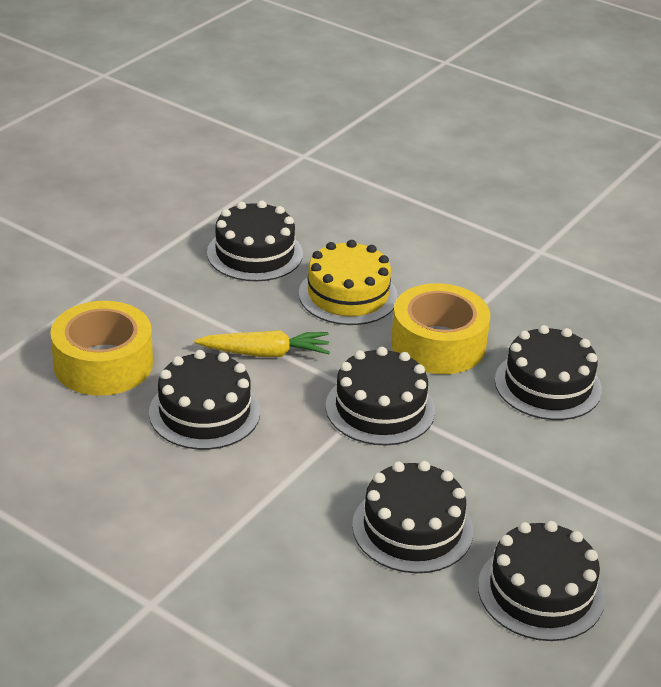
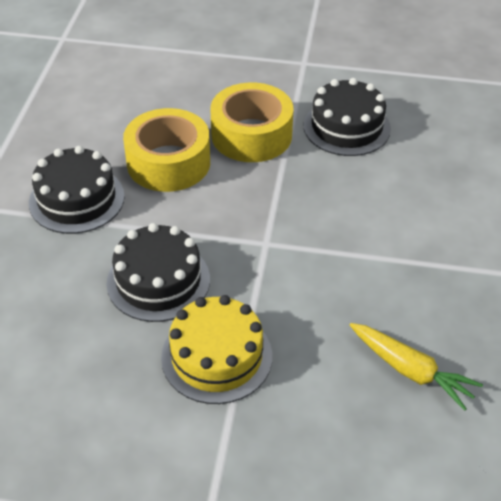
black cake: 6 -> 3

